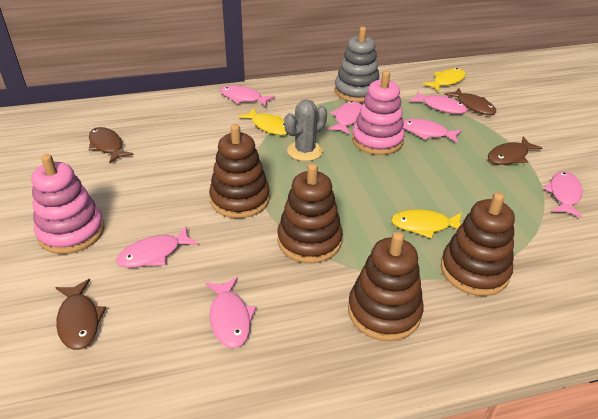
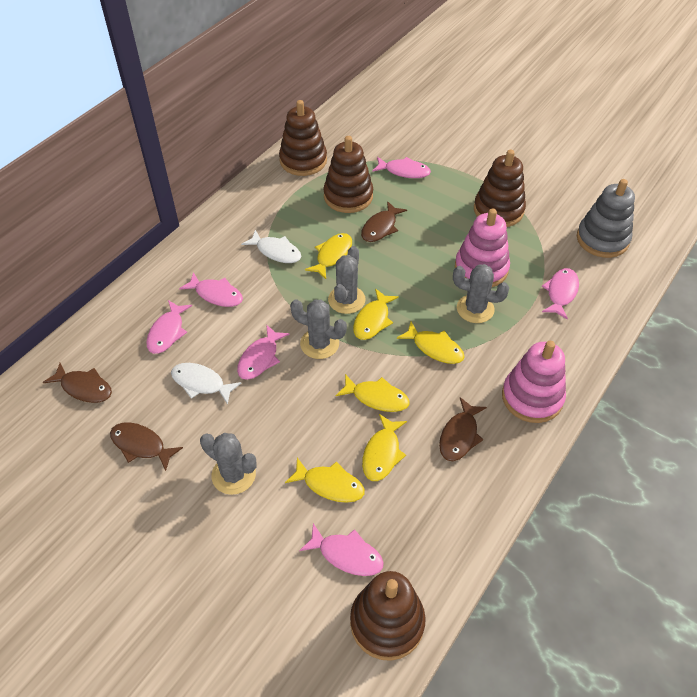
grey cactus: 1 -> 4
pink fish: 7 -> 6
white fish: 0 -> 2
yellow fish: 3 -> 6

